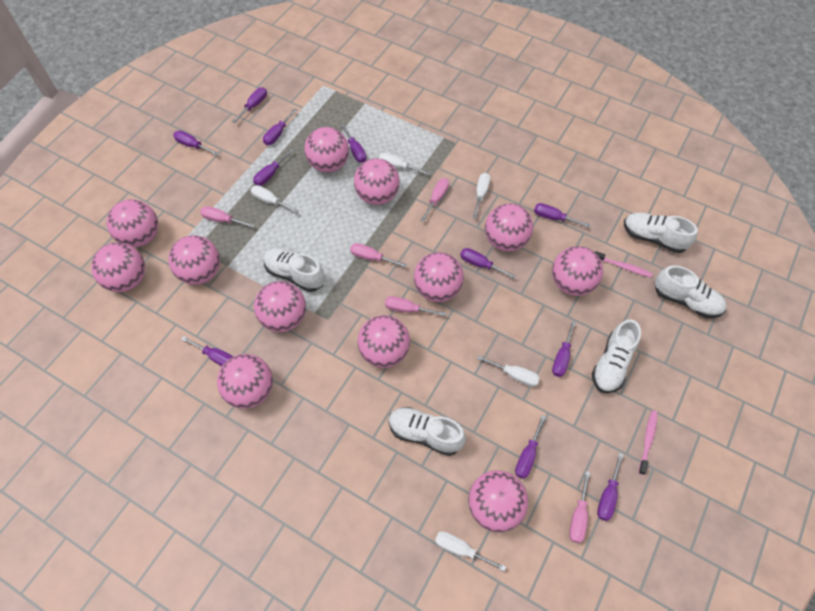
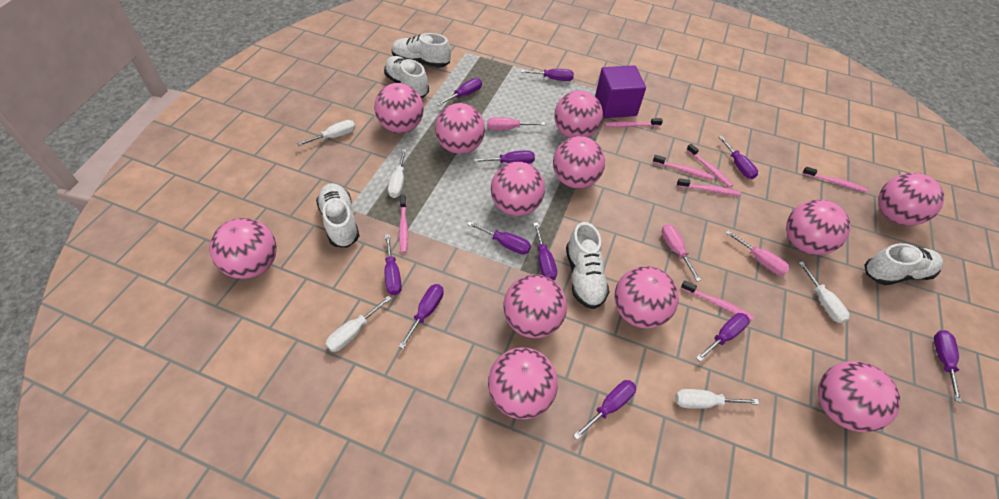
pink screwdriver: 5 -> 3
pink toothbrush: 2 -> 7
purple cube: 0 -> 1

